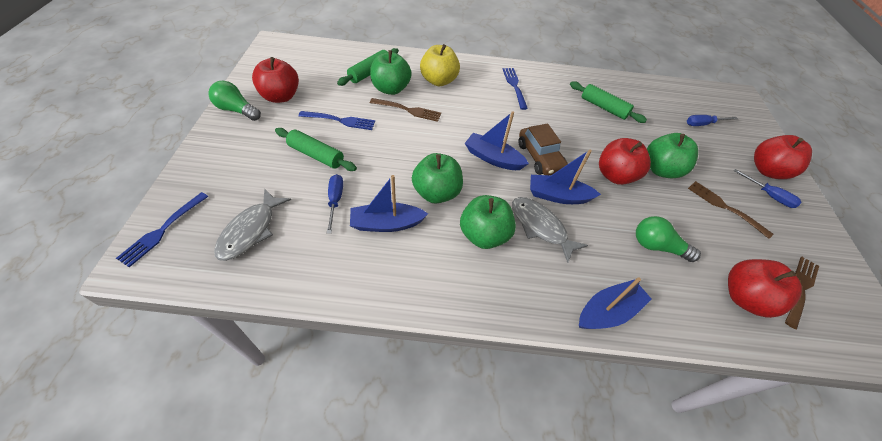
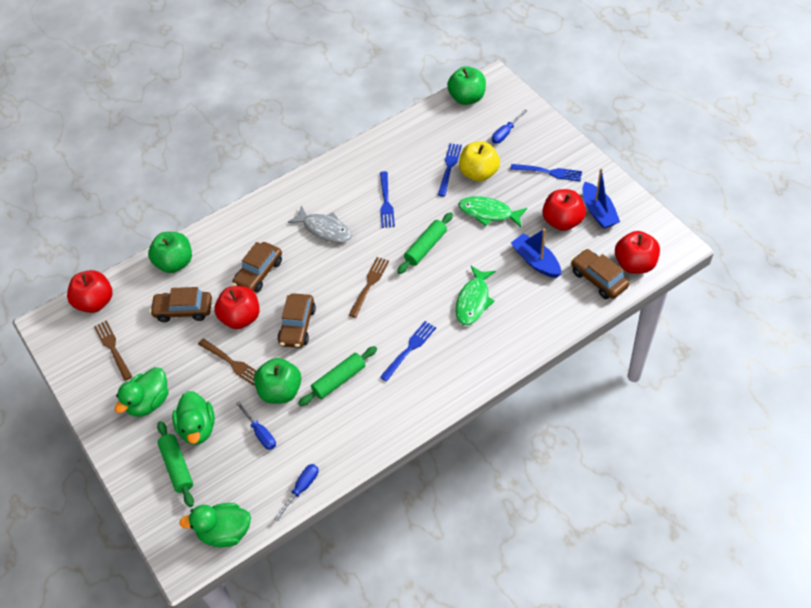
blue boat: 4 -> 2
blue fork: 3 -> 4
brown car: 1 -> 4
green apple: 4 -> 3
green duck: 0 -> 3
green fish: 0 -> 2
green light bulb: 2 -> 0
grey fish: 2 -> 1

